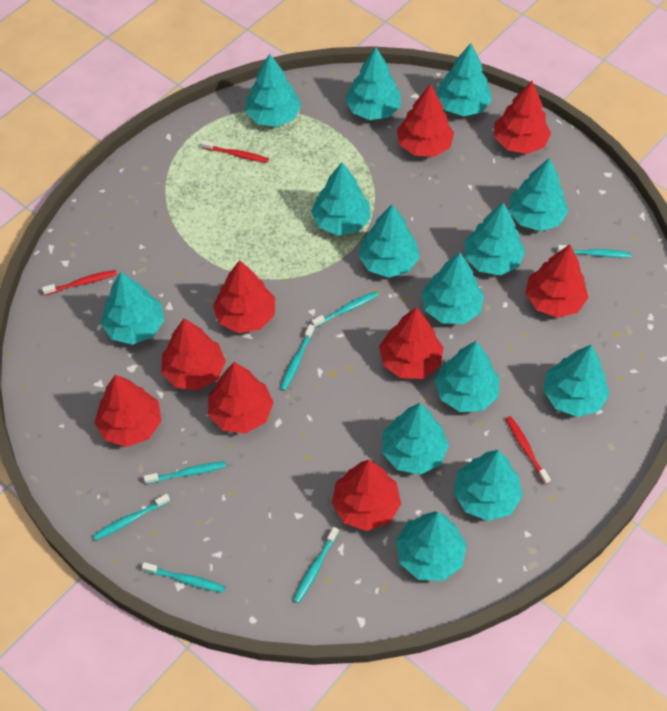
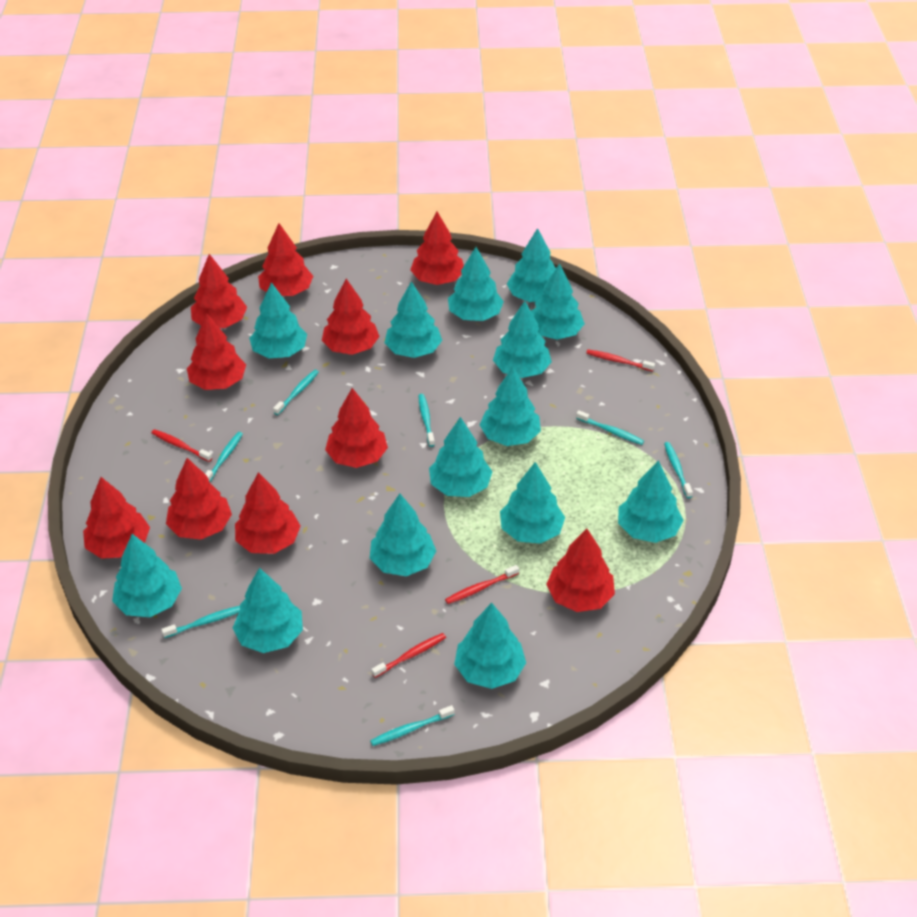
red toothbrush: 3 -> 4
red tree: 9 -> 10

